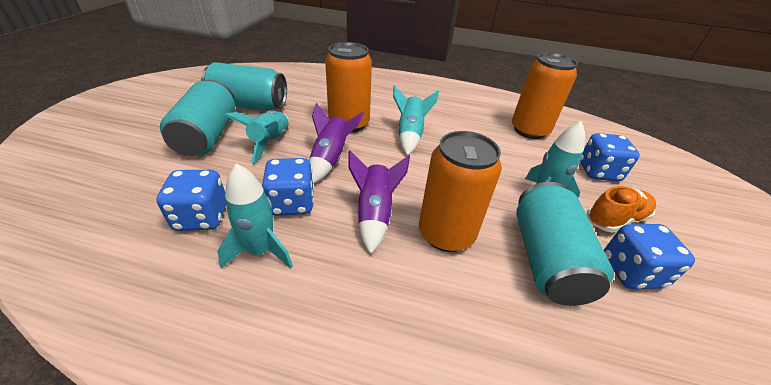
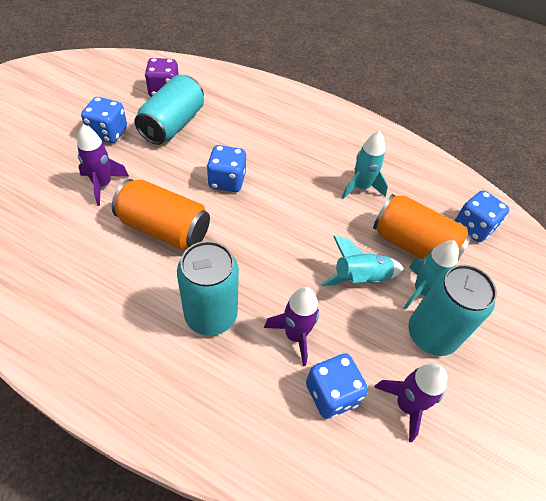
orange can: 3 -> 2
orange shoe: 1 -> 0
purple dice: 0 -> 1
purple rocket: 2 -> 3
turquoise rocket: 4 -> 3

